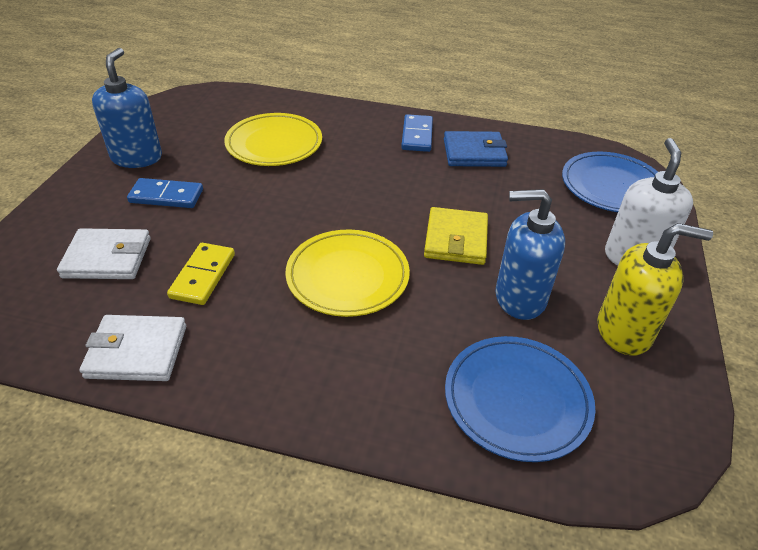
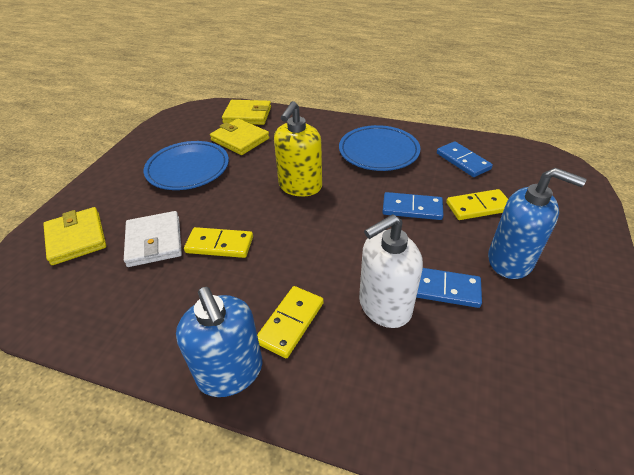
blue domino: 2 -> 3
blue wallet: 1 -> 0
white wallet: 2 -> 1
yellow domino: 1 -> 3
yellow plate: 2 -> 0
yellow wallet: 1 -> 3

